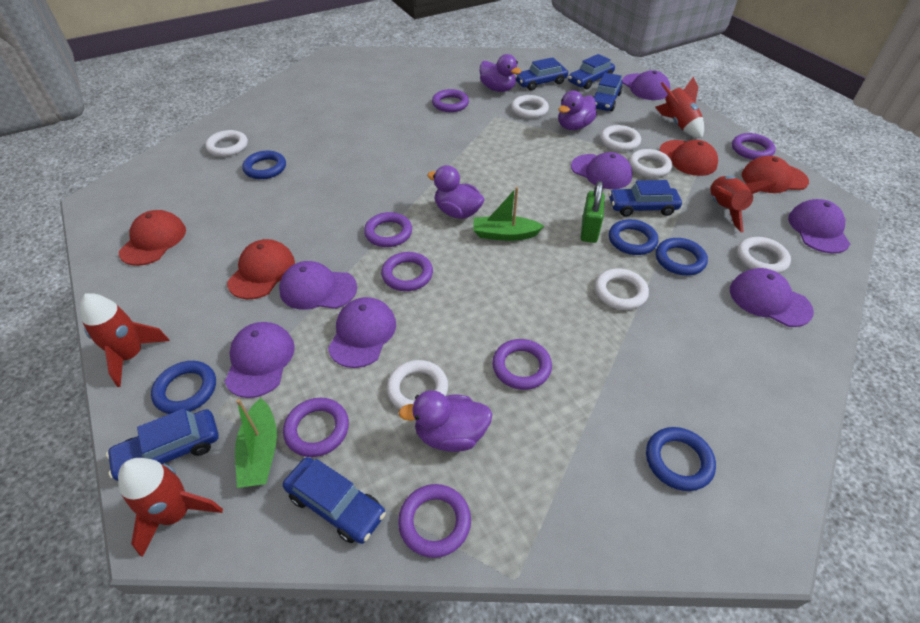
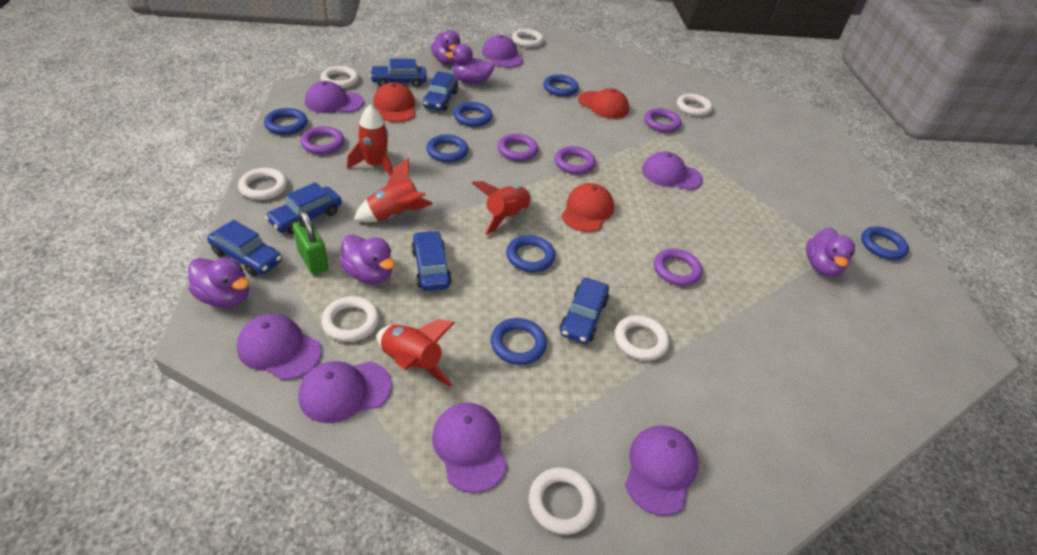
blue ring: 5 -> 7
green boat: 2 -> 0
purple duck: 4 -> 5
purple ring: 7 -> 5
red cap: 4 -> 3

